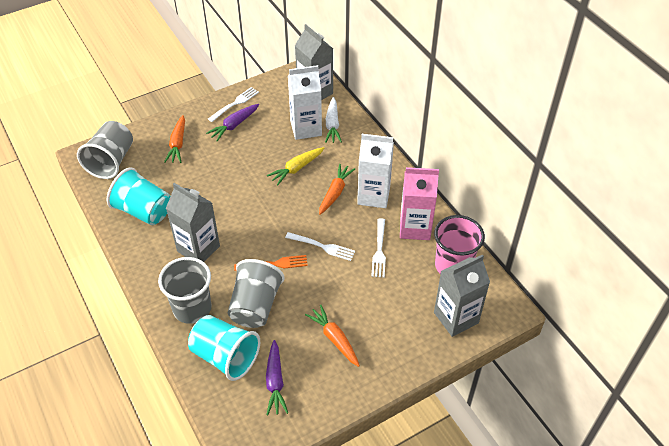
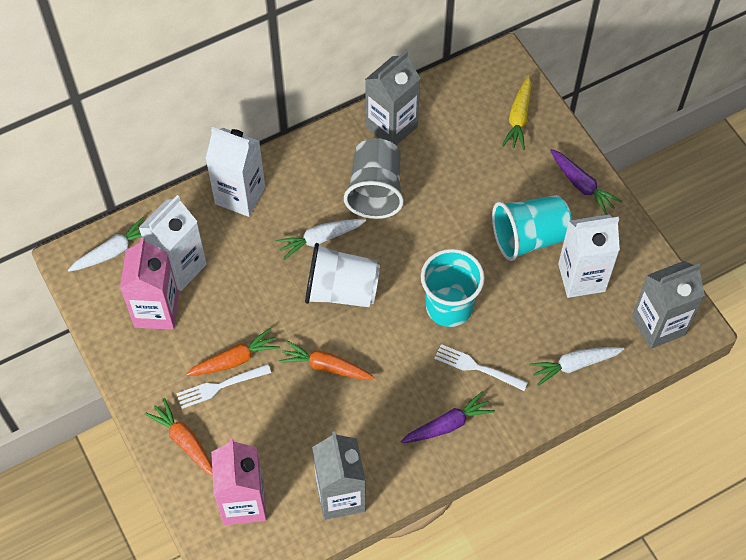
grey cup: 3 -> 1
orange fork: 1 -> 0
pink carton: 1 -> 2
pink cup: 1 -> 0
white carrot: 1 -> 3
white carton: 2 -> 3
white cup: 0 -> 1
white fork: 3 -> 2

